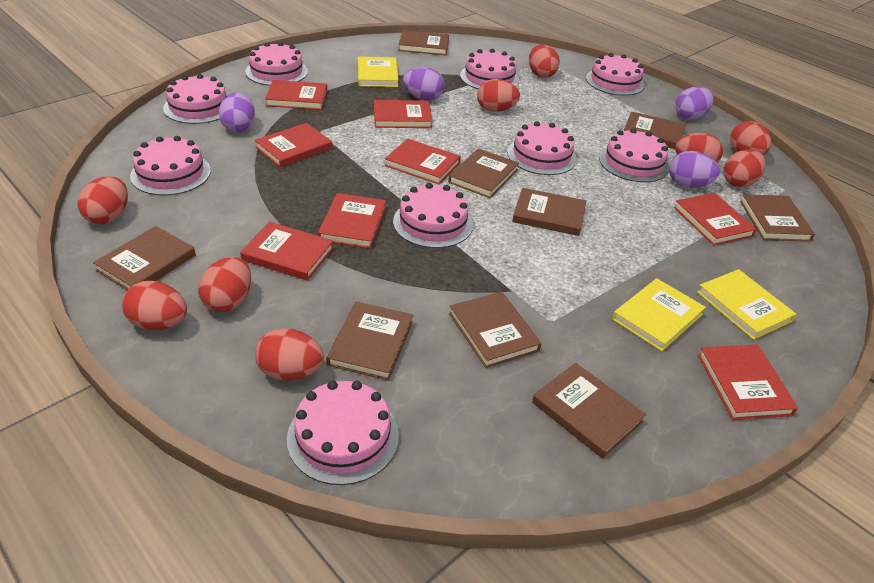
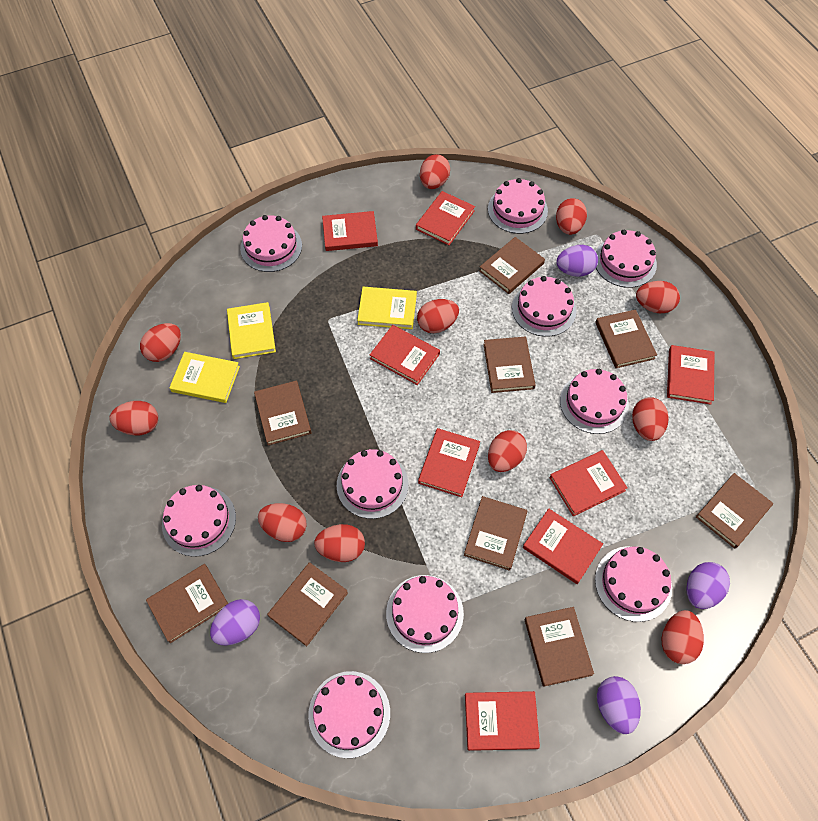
pink cake: 9 -> 10
red egg: 9 -> 11

